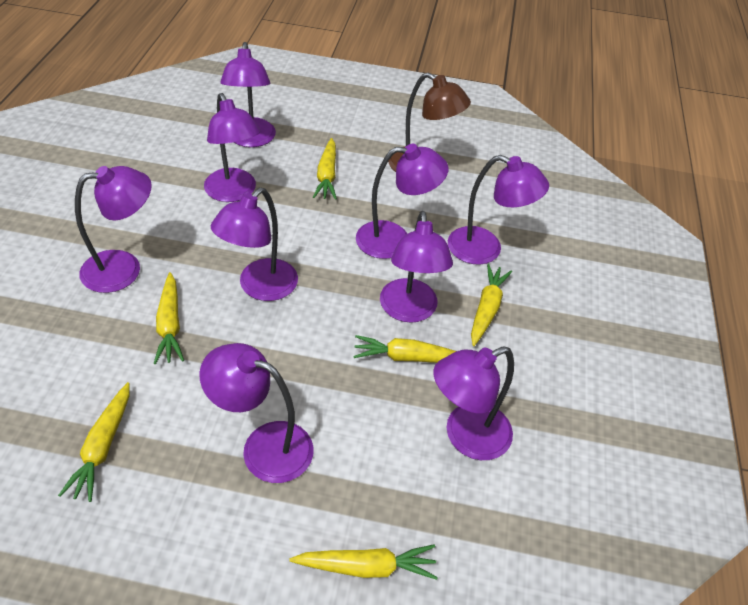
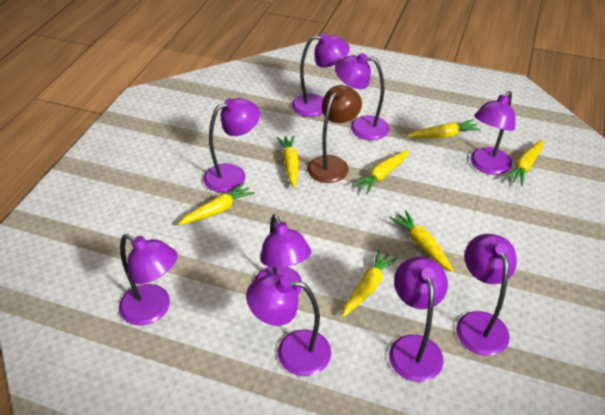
yellow carrot: 6 -> 7

